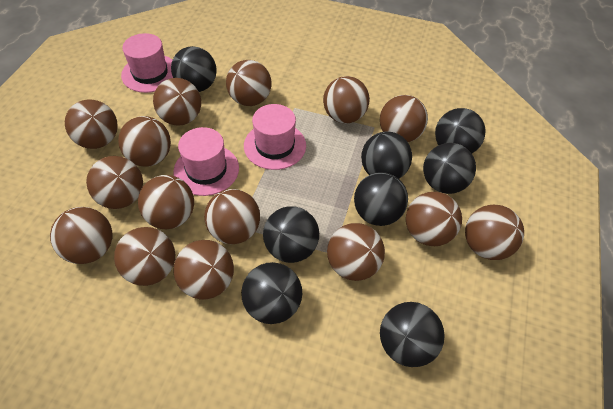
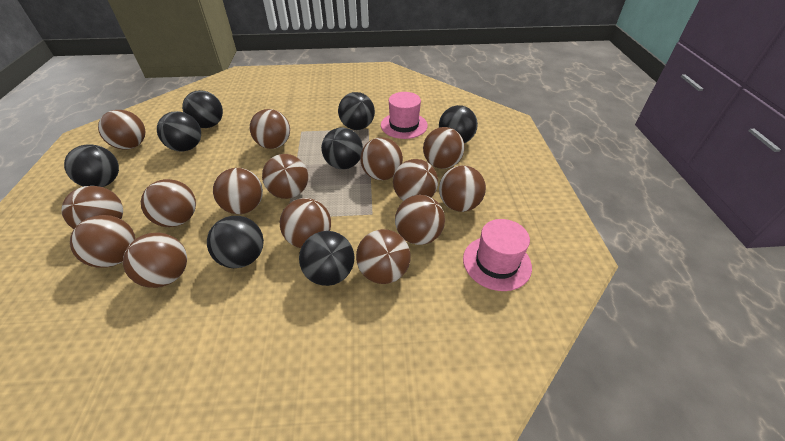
pink hat: 3 -> 2

